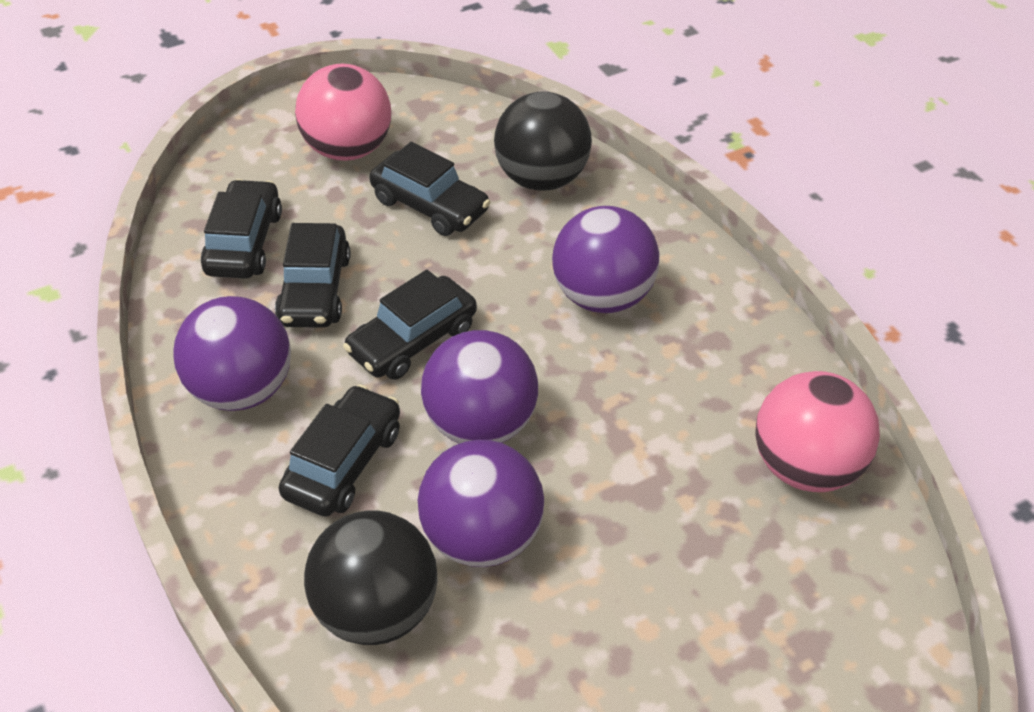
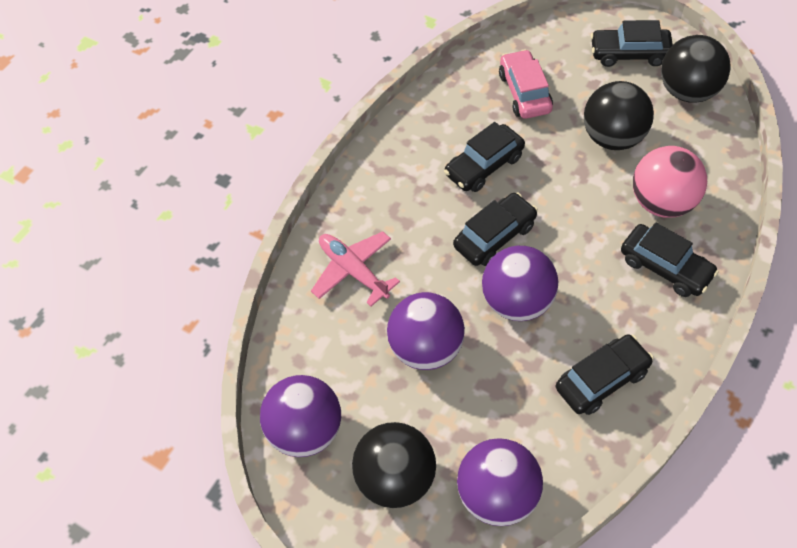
black ball: 2 -> 3
pink ball: 2 -> 1
pink car: 0 -> 1
pink plane: 0 -> 1

